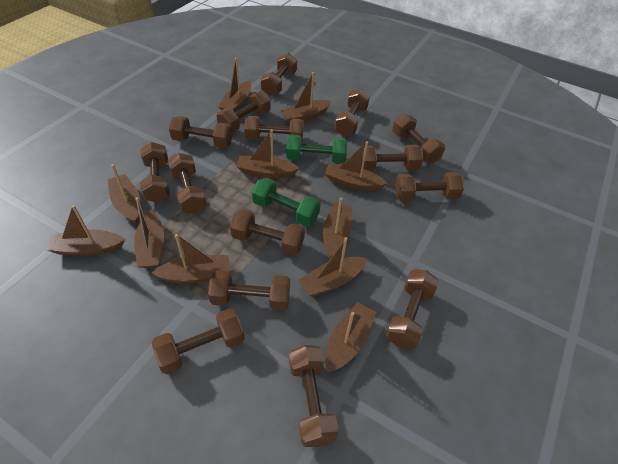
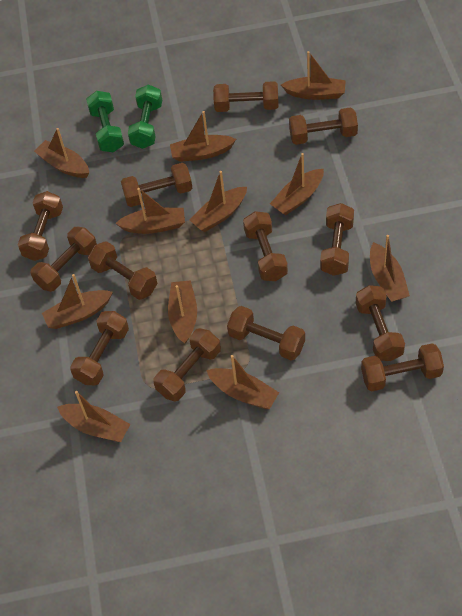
brown dumbbell: 15 -> 13

